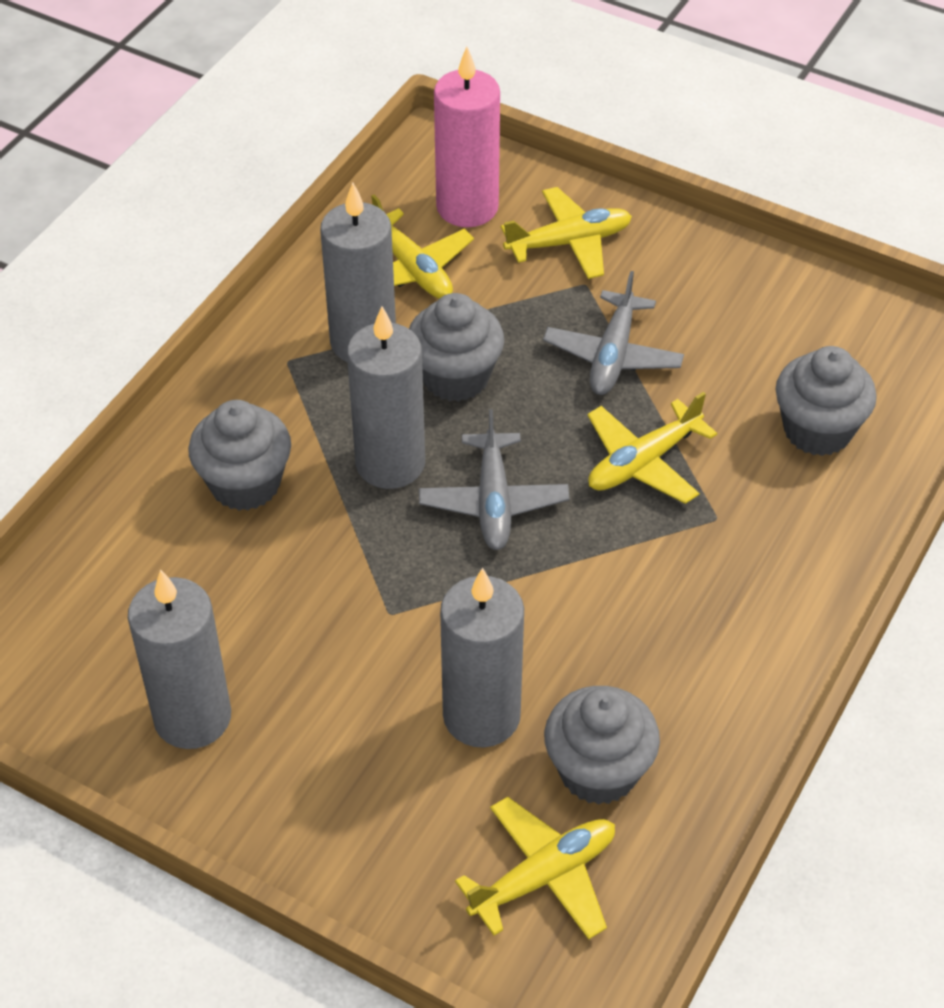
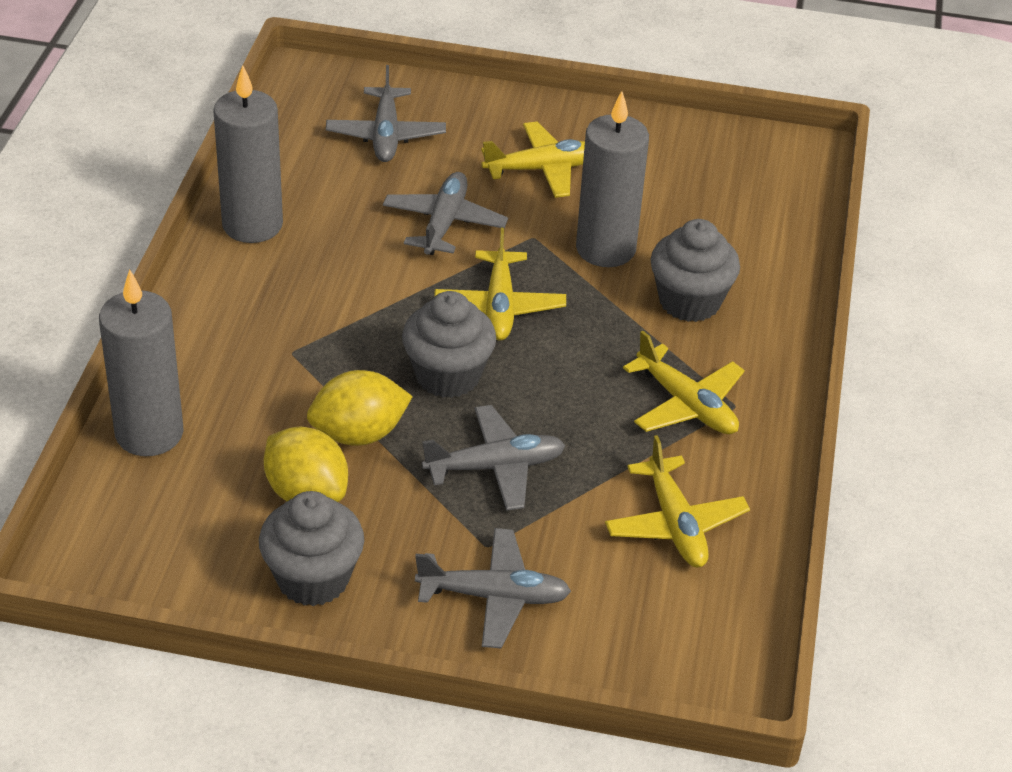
grey candle: 4 -> 3
grey cupcake: 4 -> 3
grey plane: 2 -> 4
pink candle: 1 -> 0
yellow lemon: 0 -> 2

